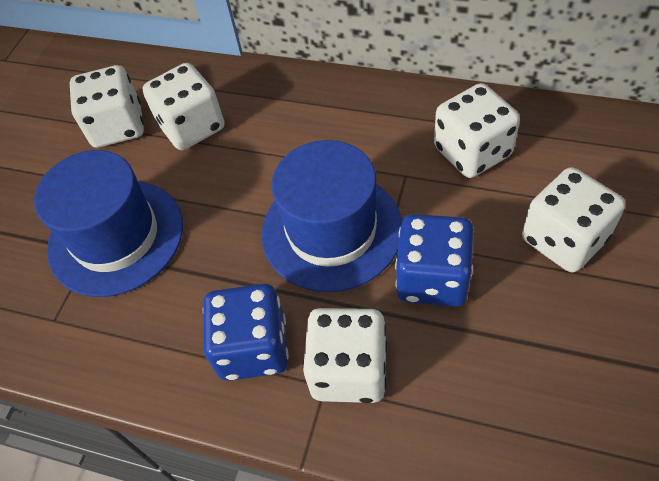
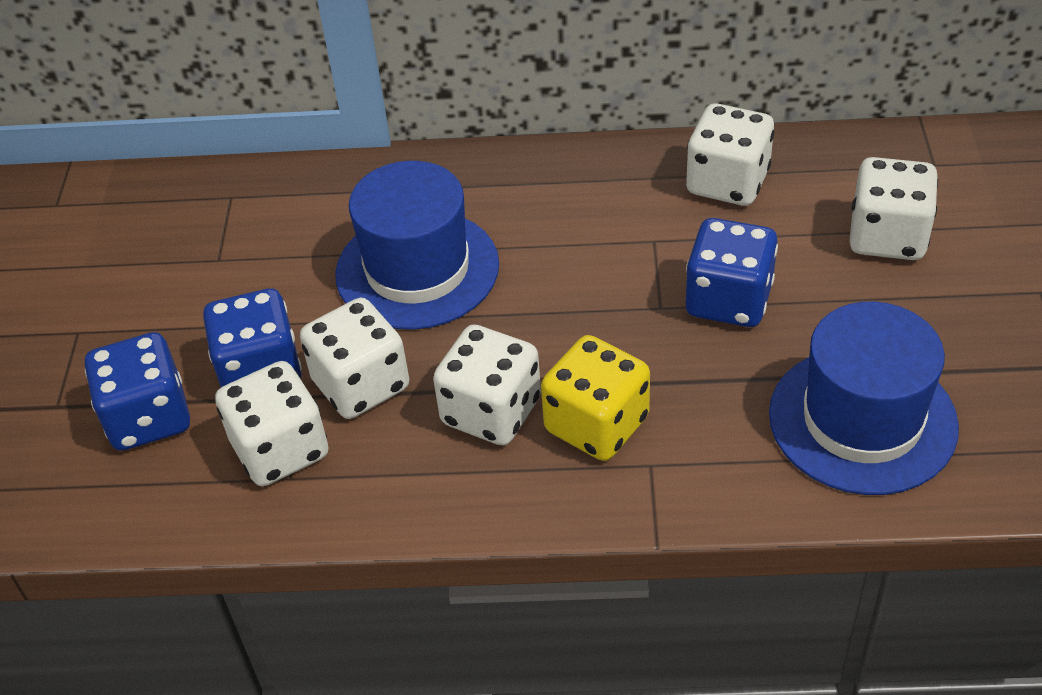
blue dice: 2 -> 3
yellow dice: 0 -> 1

